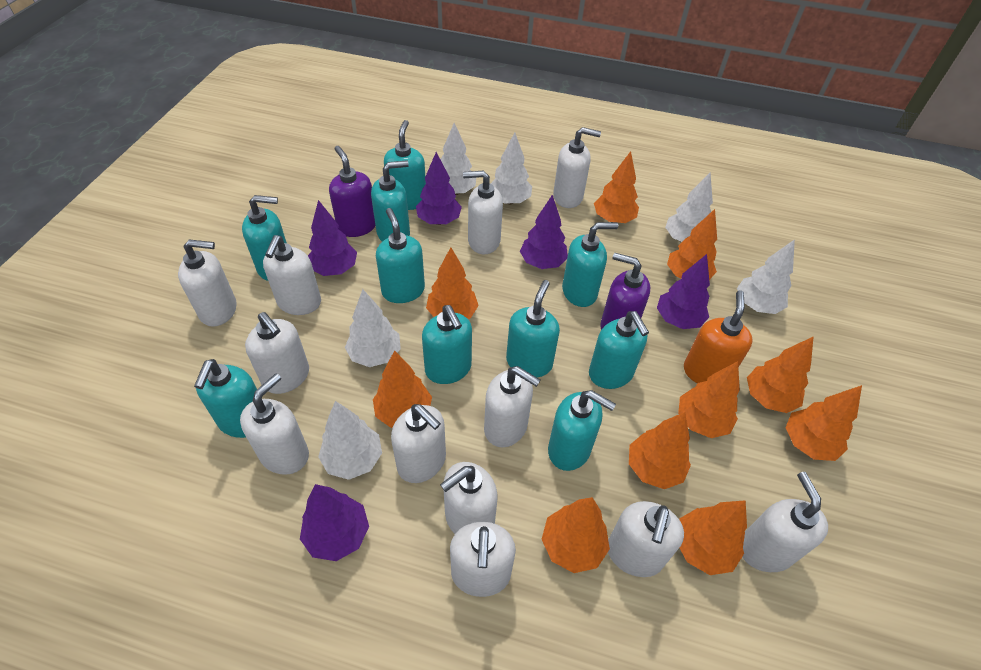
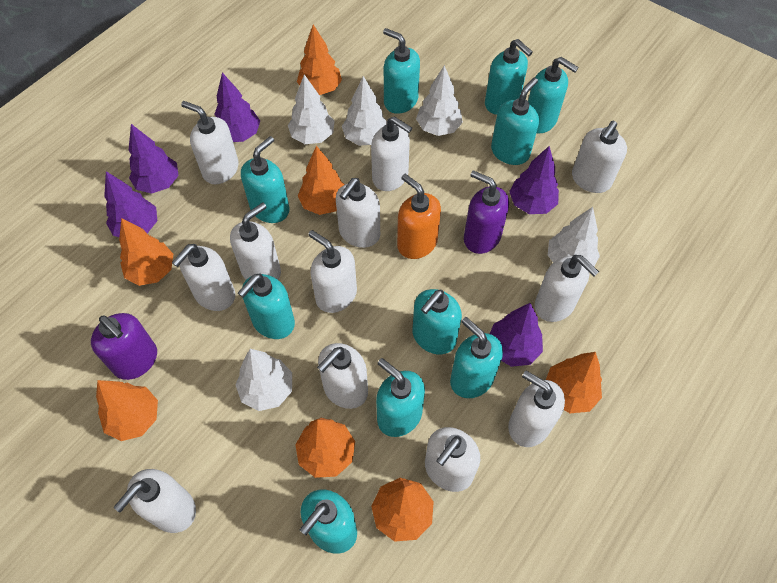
orange tree: 10 -> 7
white tree: 6 -> 5

